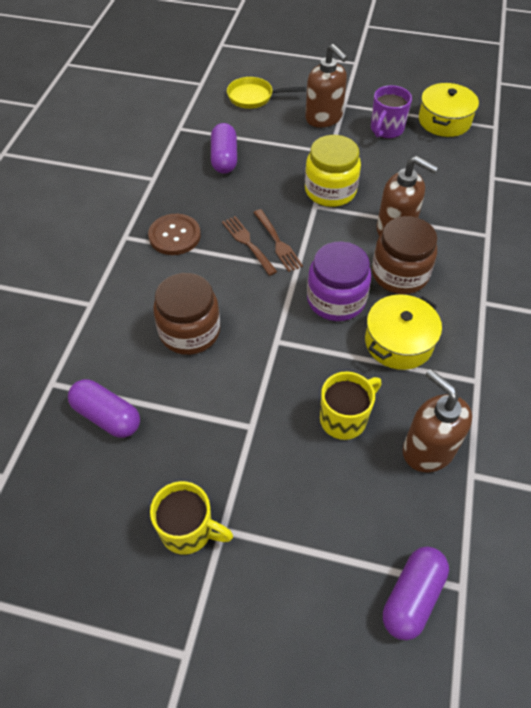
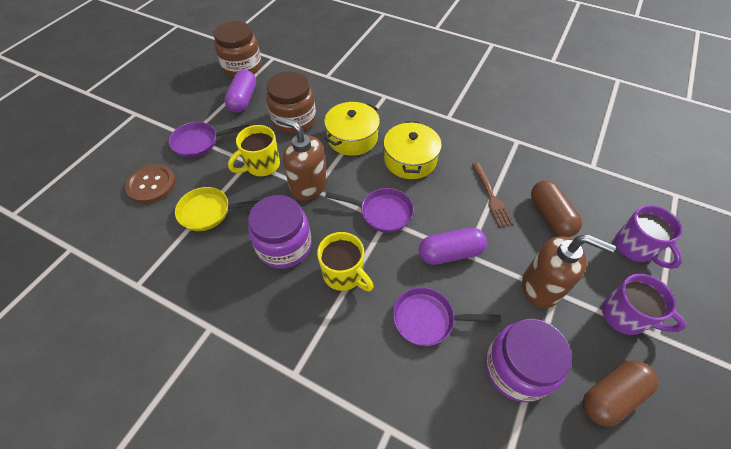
brown capsule: 0 -> 2
brown fork: 2 -> 1
brown soap dispenser: 3 -> 2
purple capsule: 3 -> 2
purple jar: 1 -> 2
purple mug: 1 -> 2
purple pan: 0 -> 3
yellow jar: 1 -> 0

